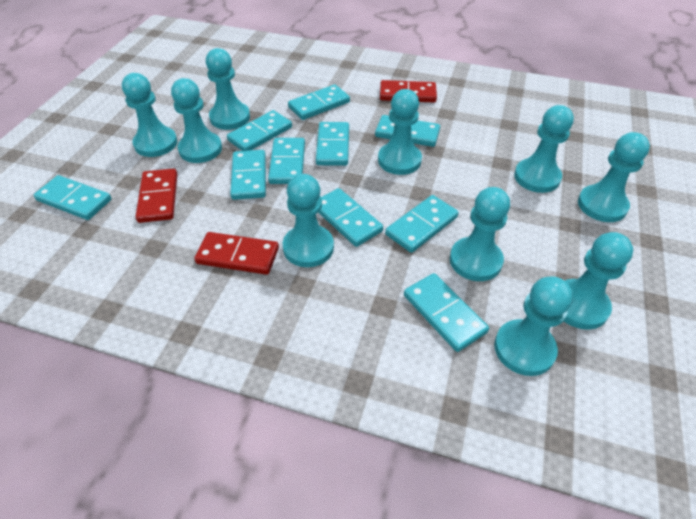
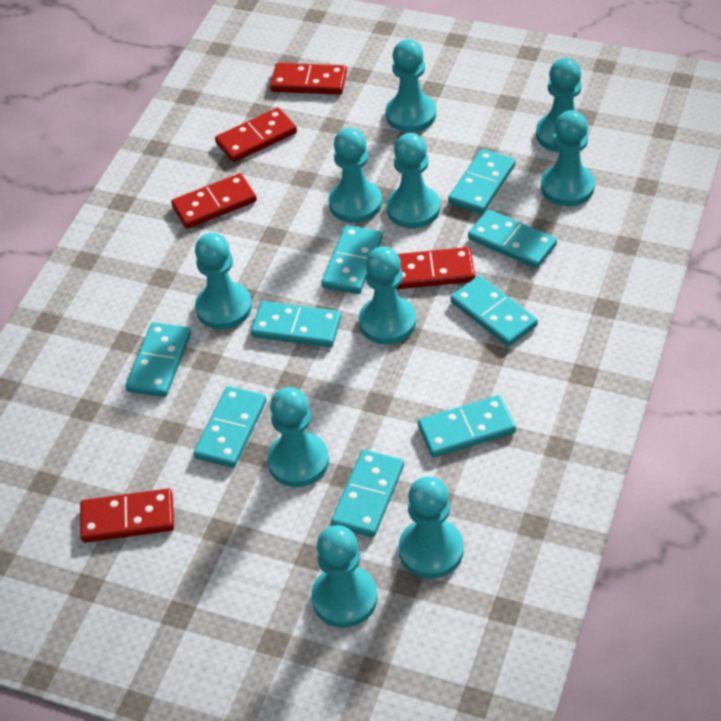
red domino: 3 -> 5
turquoise domino: 10 -> 9

